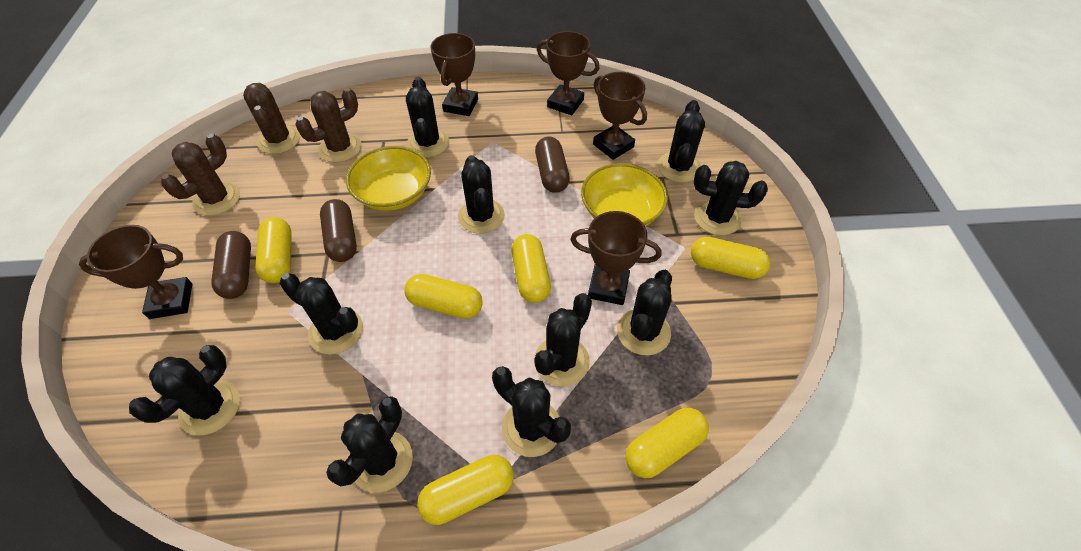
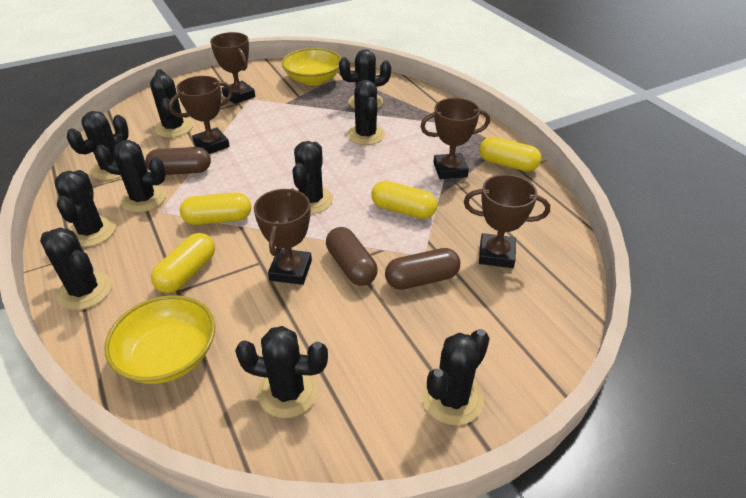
brown cactus: 3 -> 0
yellow capsule: 6 -> 4

